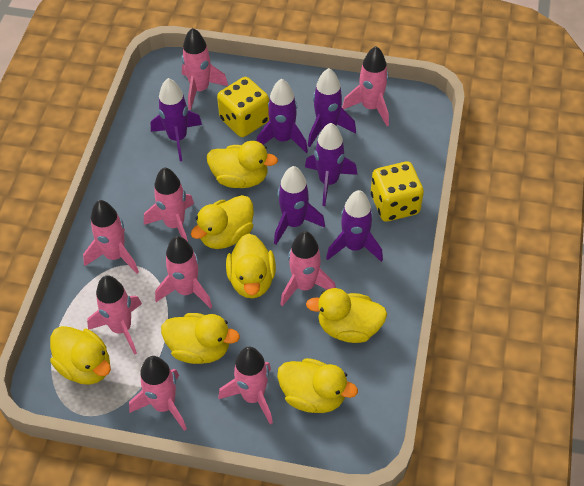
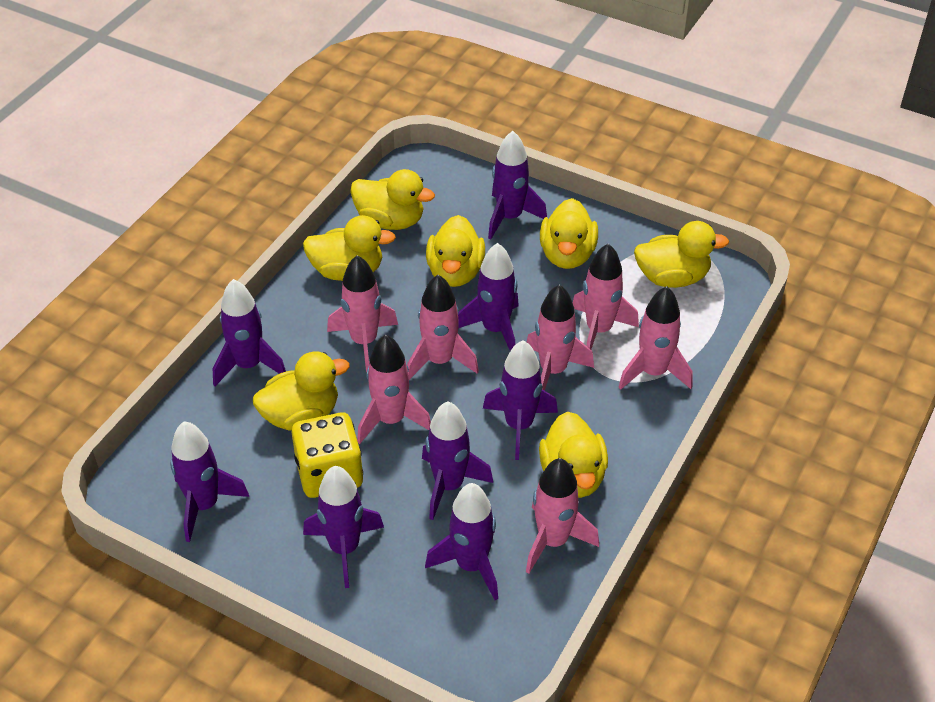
pink rocket: 9 -> 7
purple rocket: 6 -> 8
yellow dice: 2 -> 1

